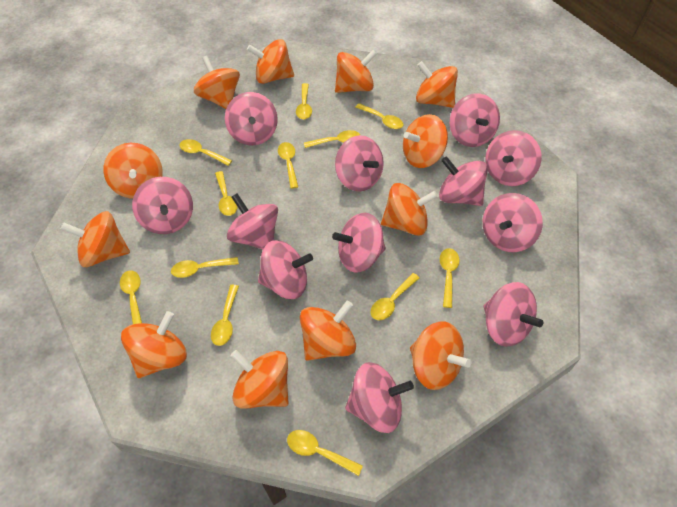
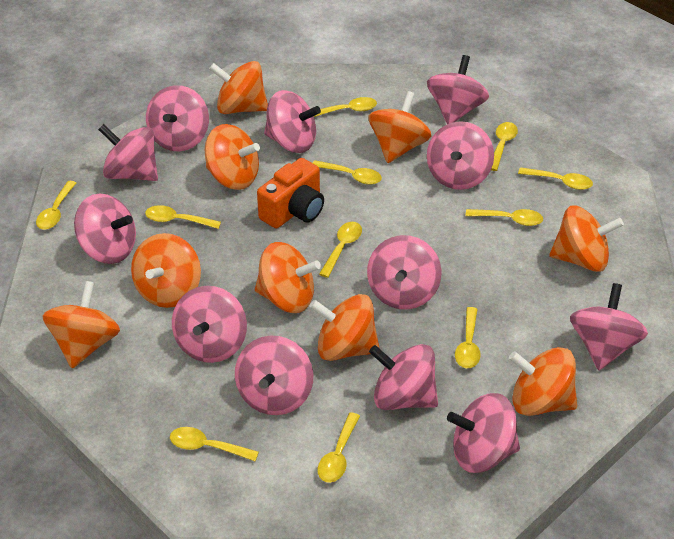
orange camera: 0 -> 1
orange spinning top: 12 -> 9
yellow spoon: 12 -> 11

